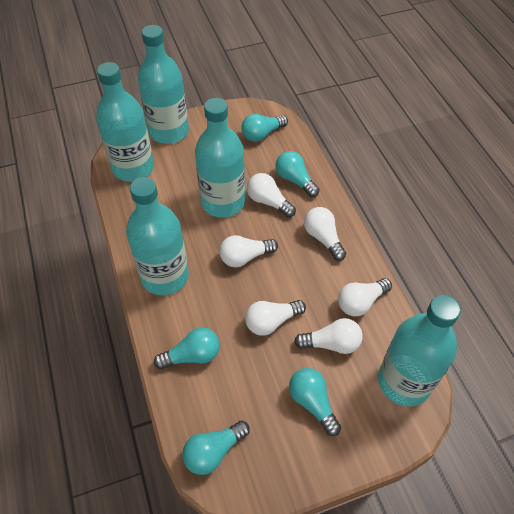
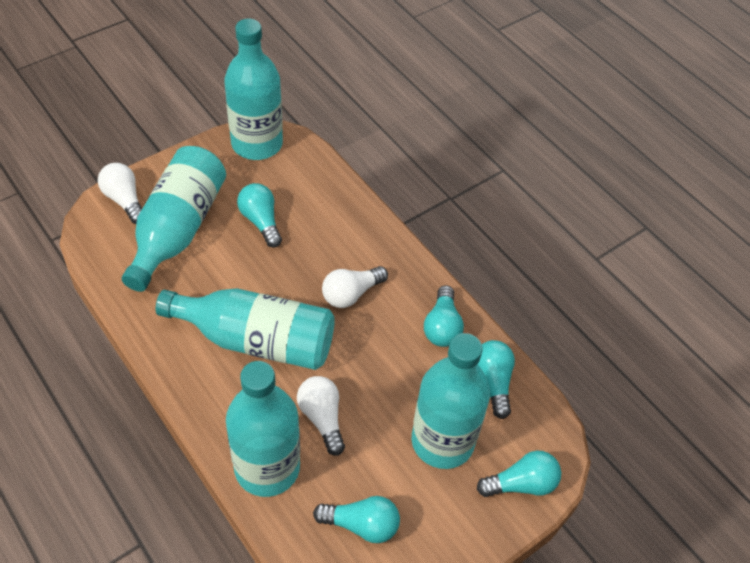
white light bulb: 6 -> 3

